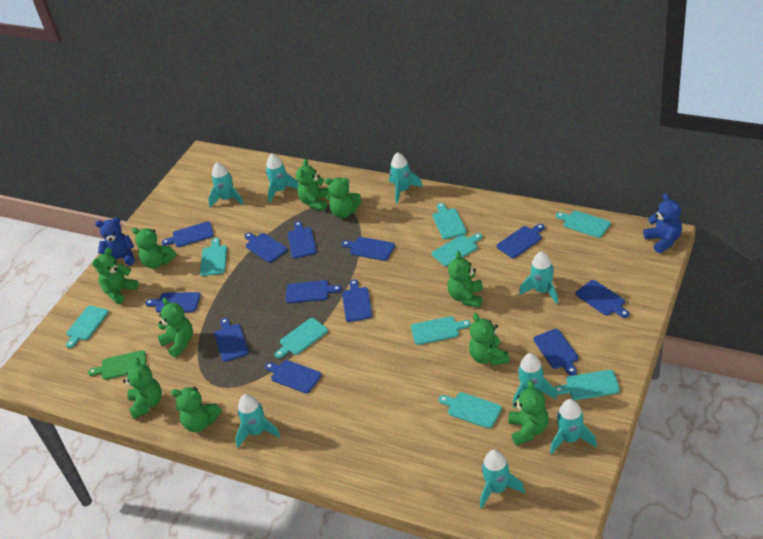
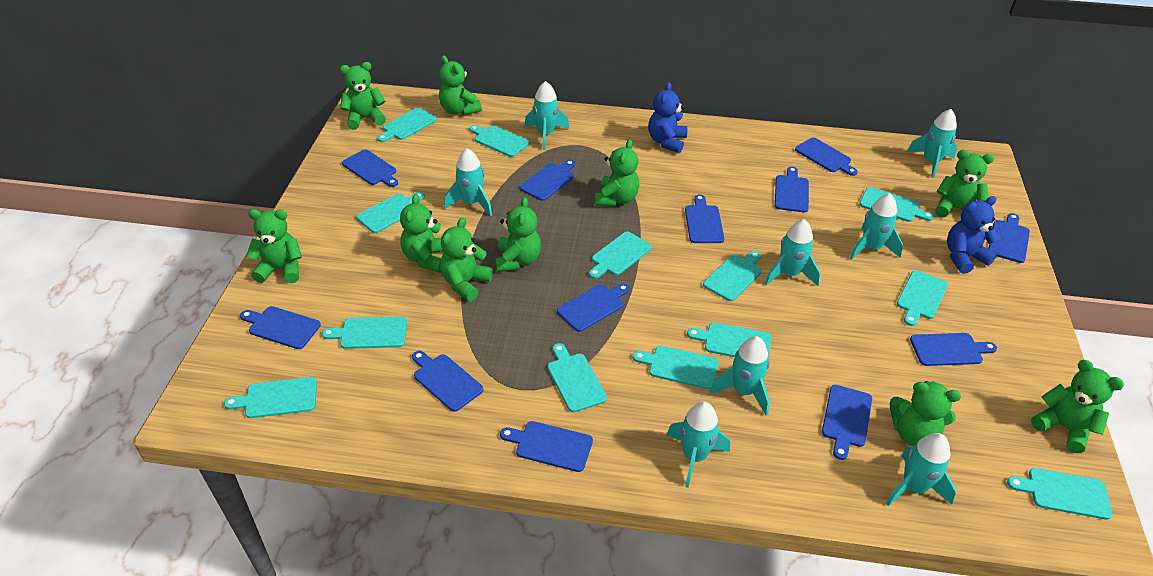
green cutting board: 1 -> 0
turquoise cutting board: 9 -> 13

